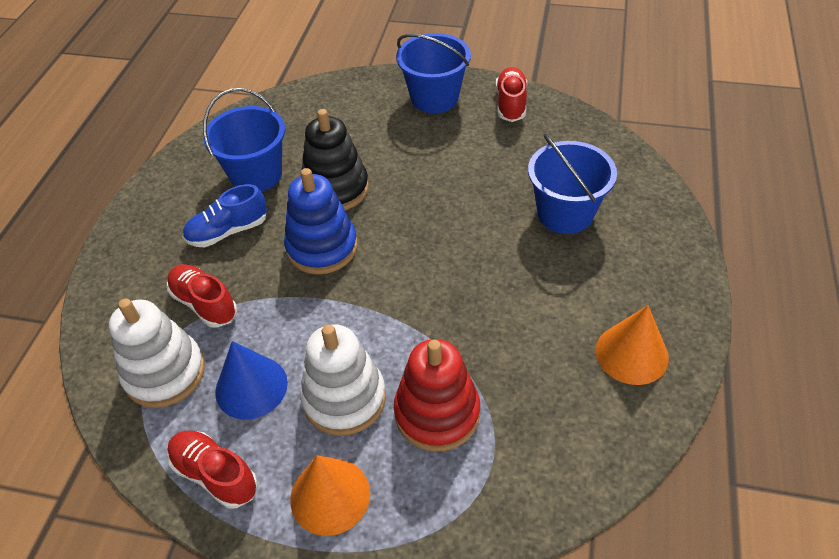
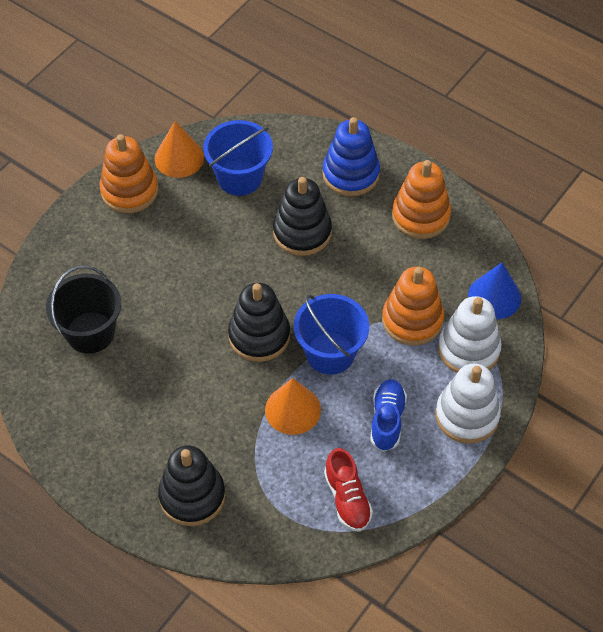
black bucket: 0 -> 1
black stacking toy: 1 -> 3
blue bucket: 3 -> 2
orange stacking toy: 0 -> 3
red shoe: 3 -> 1
red stacking toy: 1 -> 0

